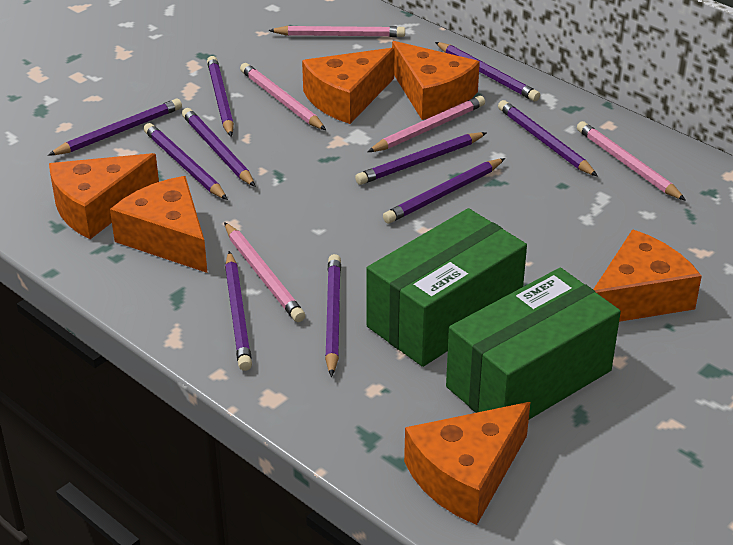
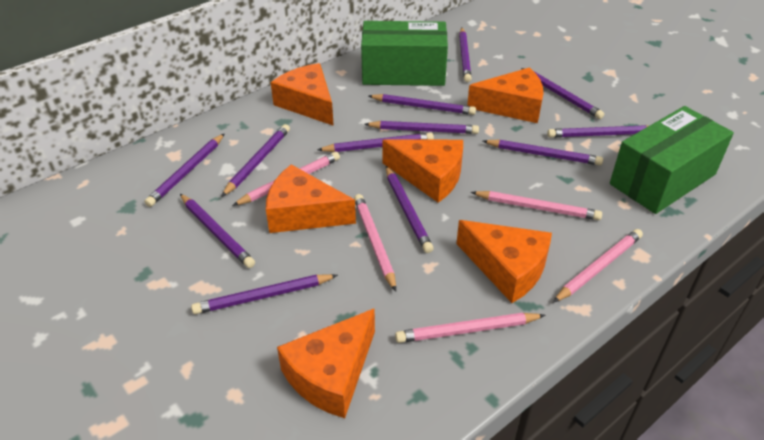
purple pencil: 10 -> 12

